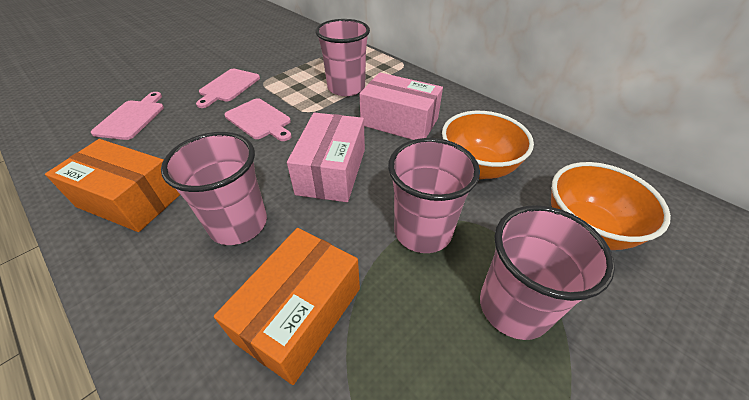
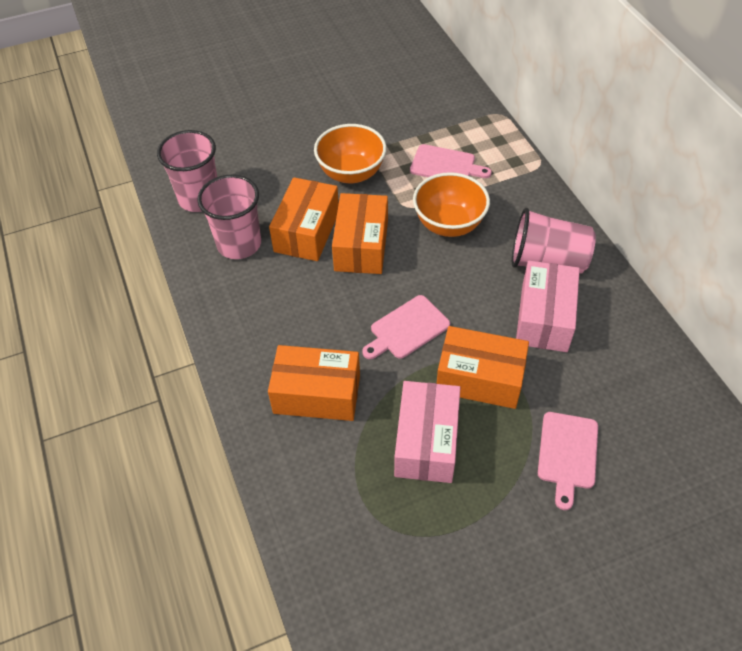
orange box: 2 -> 4
pink cup: 4 -> 3

